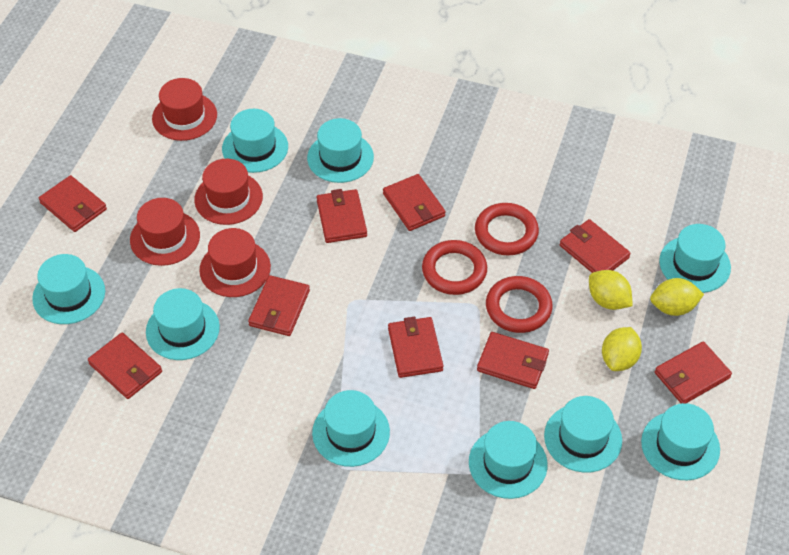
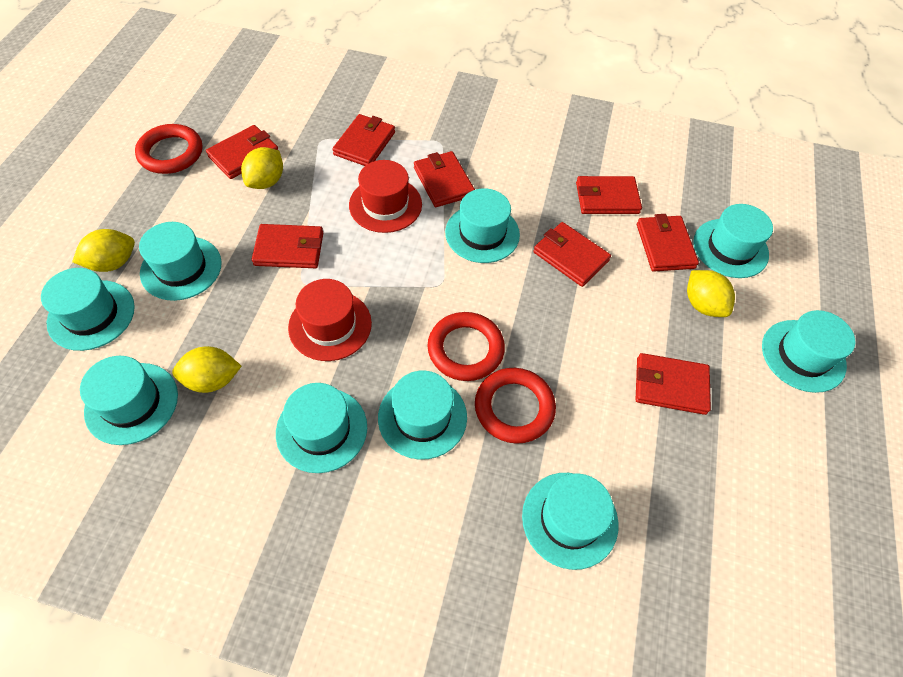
red hat: 4 -> 2
red wallet: 9 -> 8
yellow lemon: 3 -> 4

